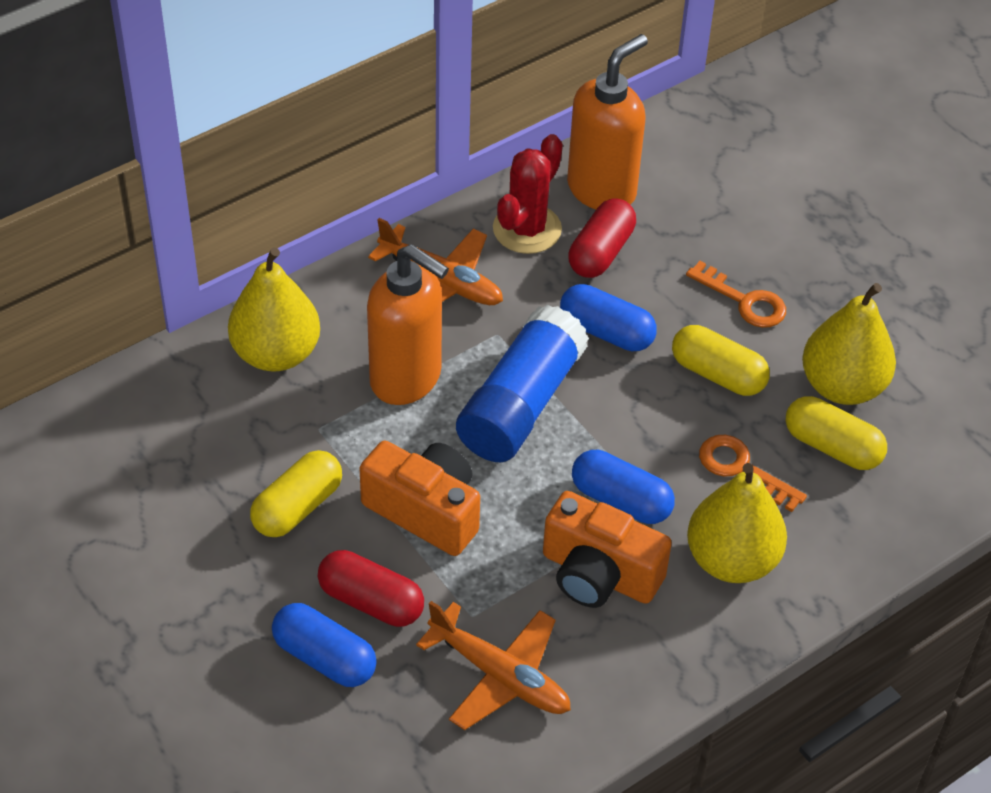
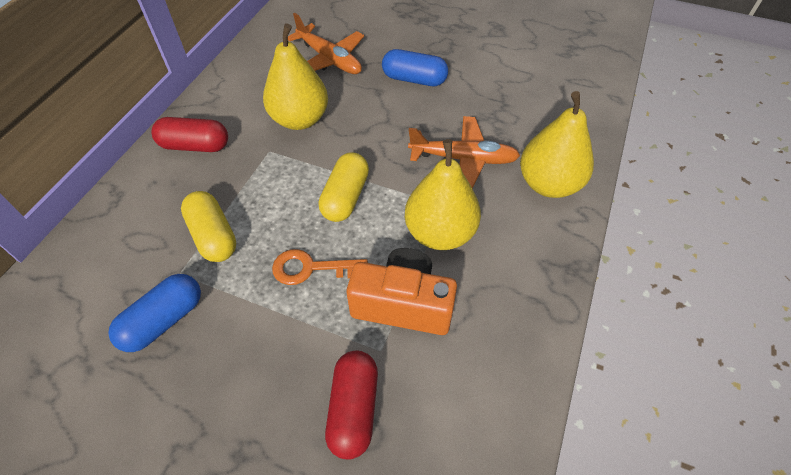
blue capsule: 3 -> 2
blue glue stick: 1 -> 0
orange camera: 2 -> 1
orange key: 2 -> 1
orange soap dispenser: 2 -> 0
red cactus: 1 -> 0
yellow capsule: 3 -> 2

